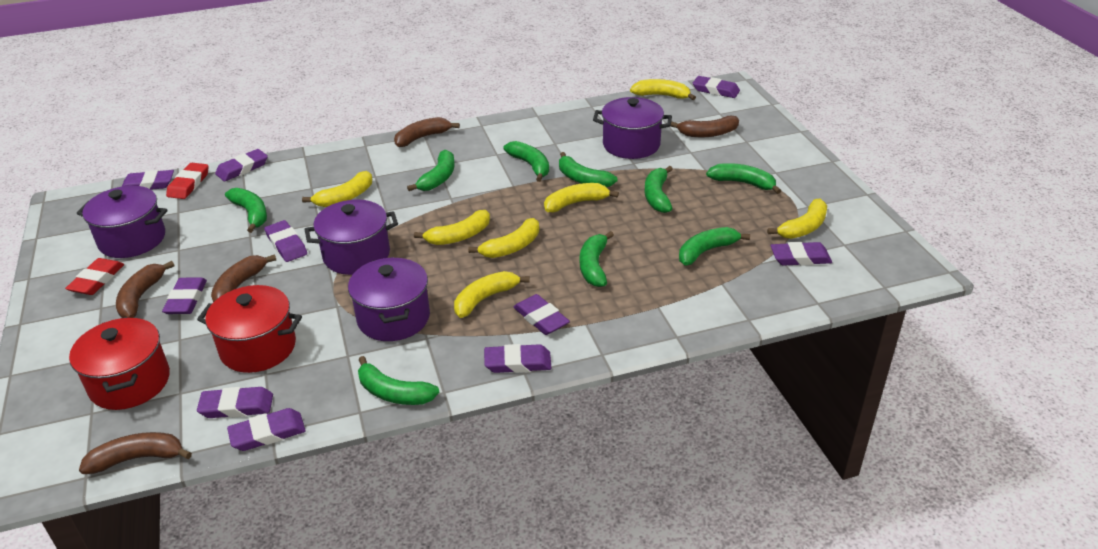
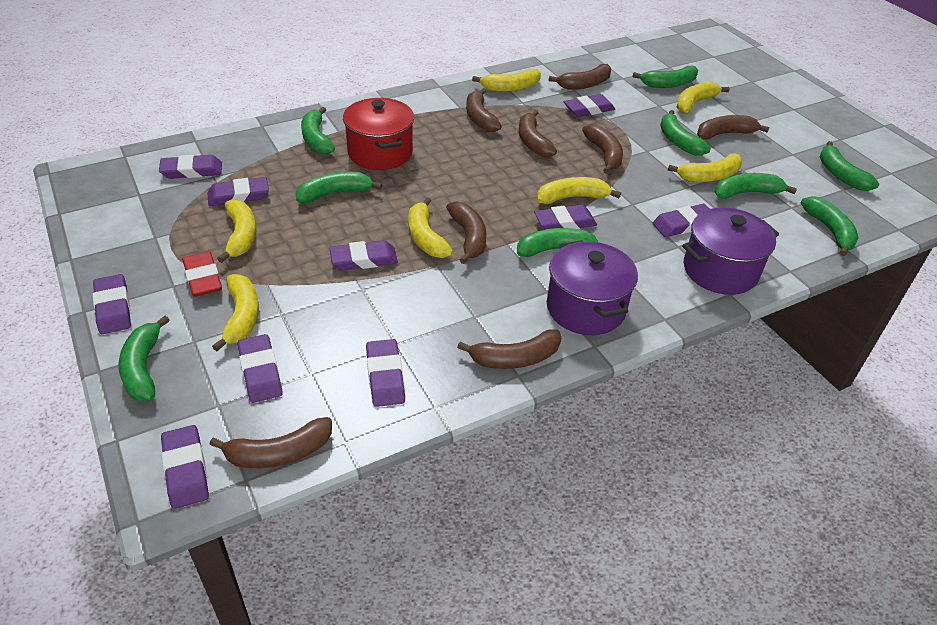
brown banana: 5 -> 8
purple pot: 4 -> 2
red eraser: 2 -> 1
red pot: 2 -> 1

